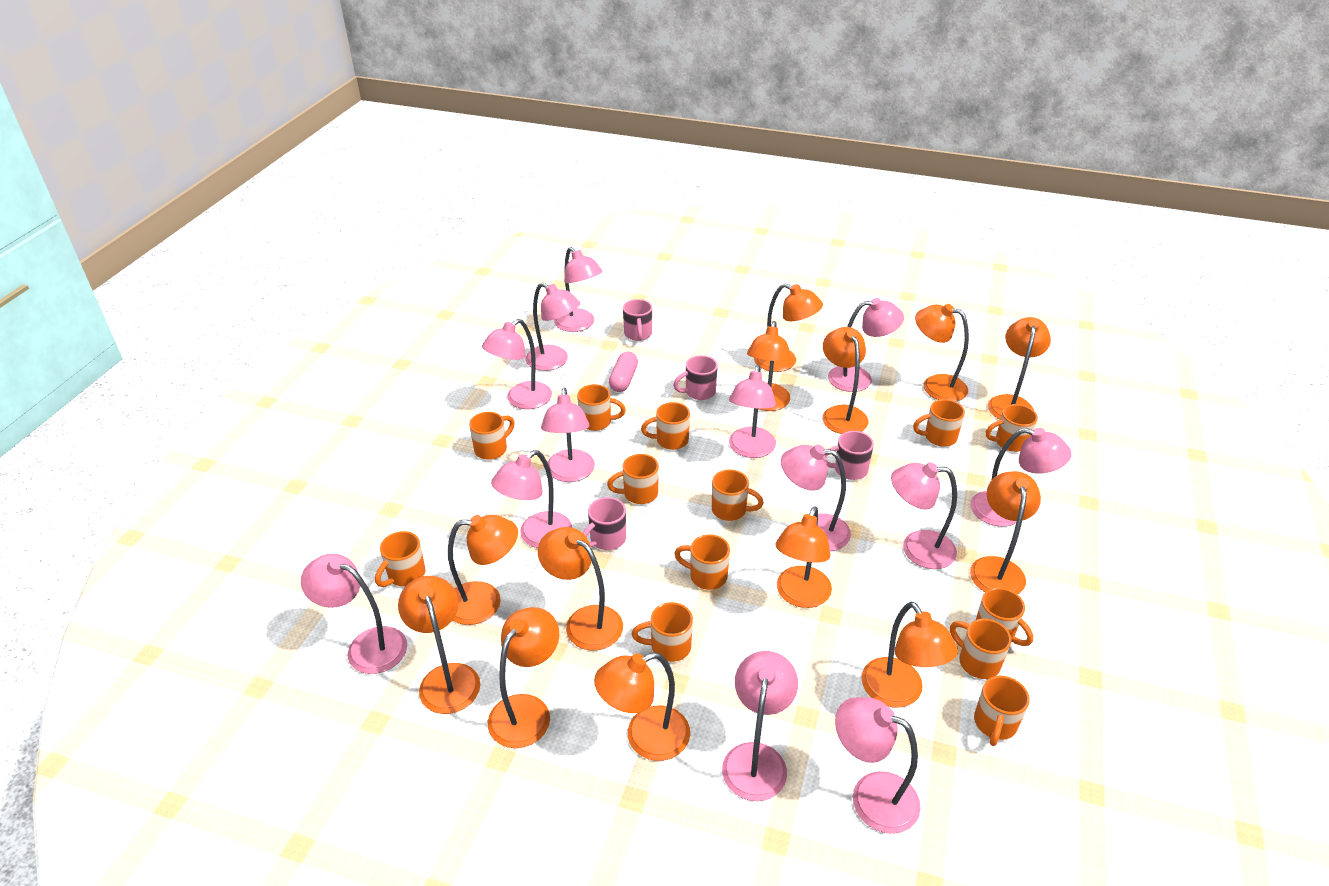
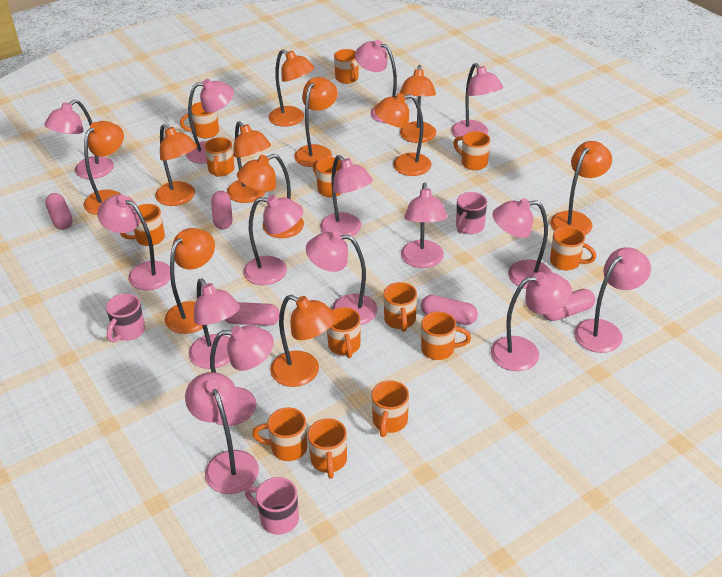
orange lamp: 13 -> 11
pink capsule: 1 -> 5
pink lamp: 13 -> 15
pink mug: 4 -> 3

